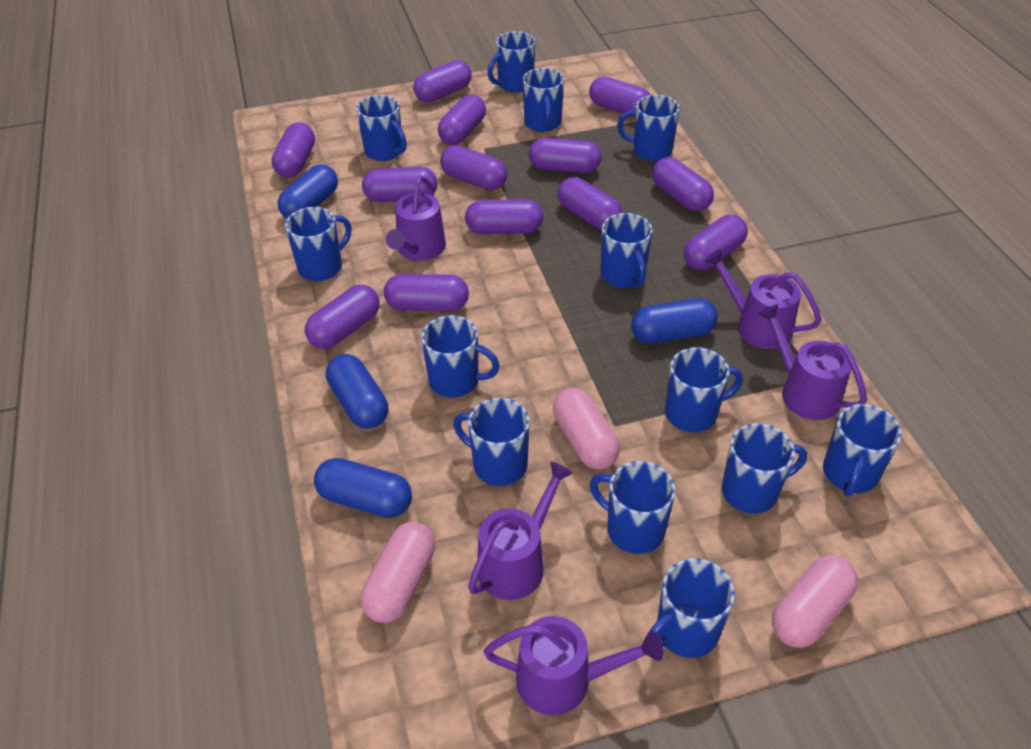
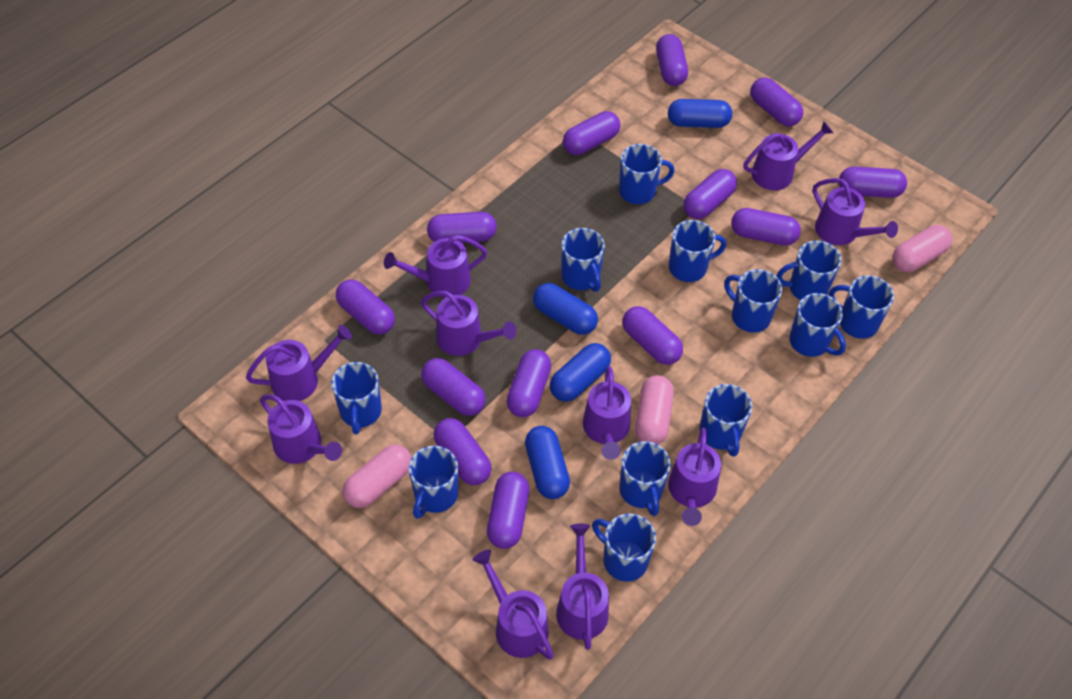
blue mug: 13 -> 12
purple watering can: 5 -> 10

